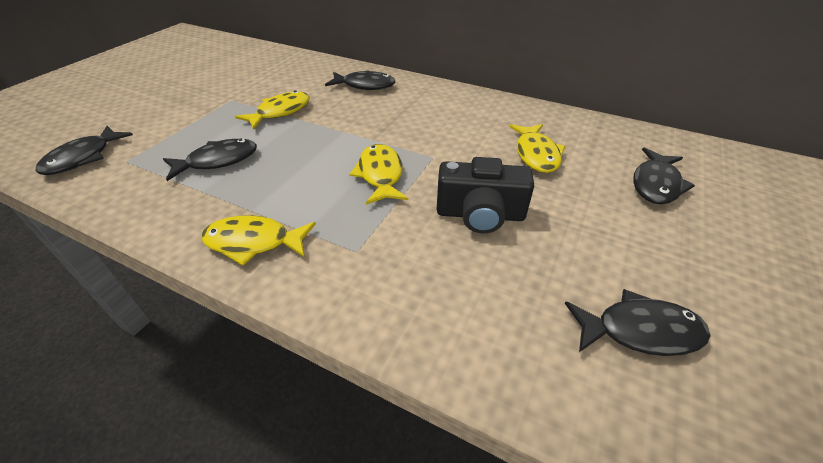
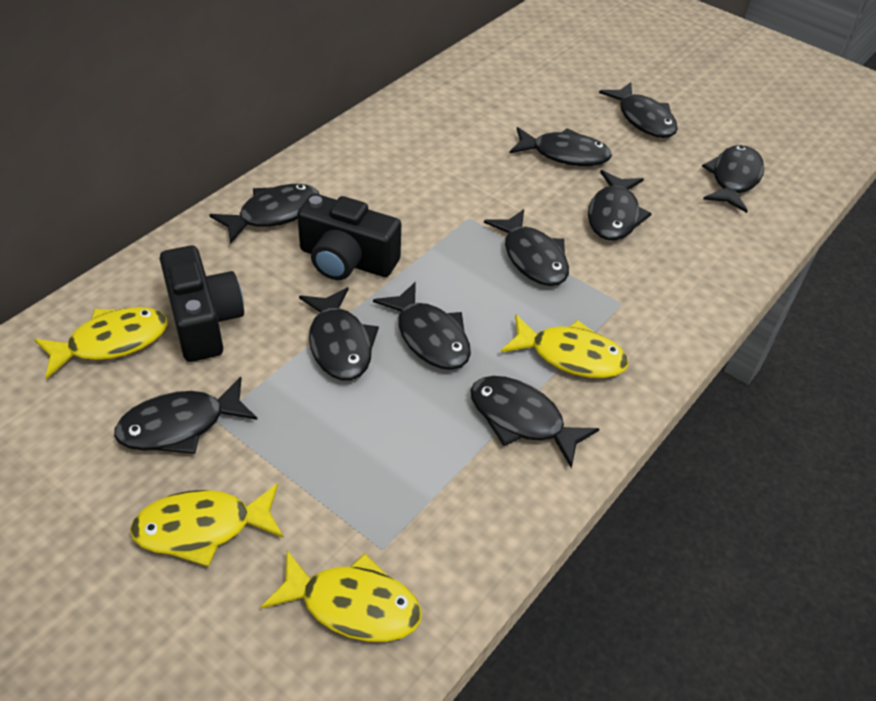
black camera: 1 -> 2
black fish: 5 -> 10

